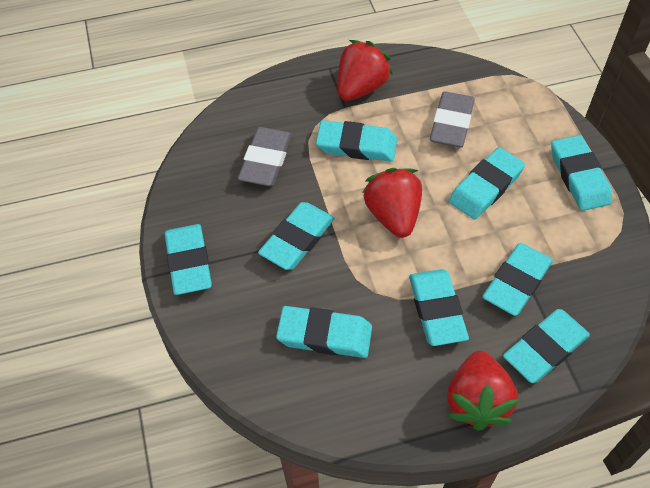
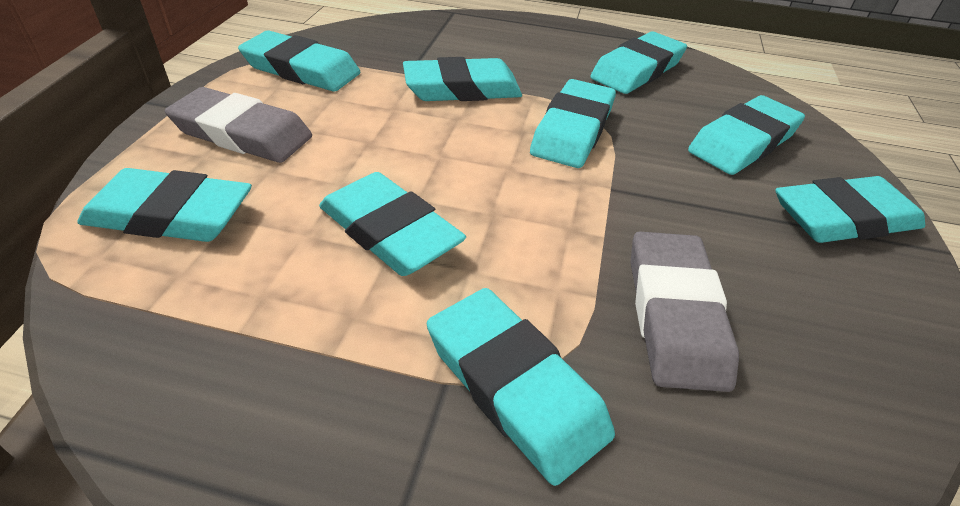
red strawberry: 3 -> 0

